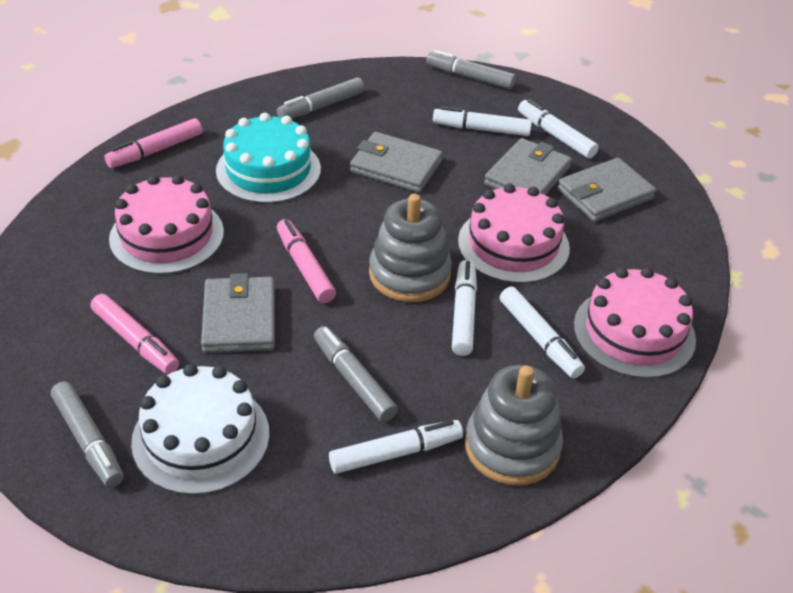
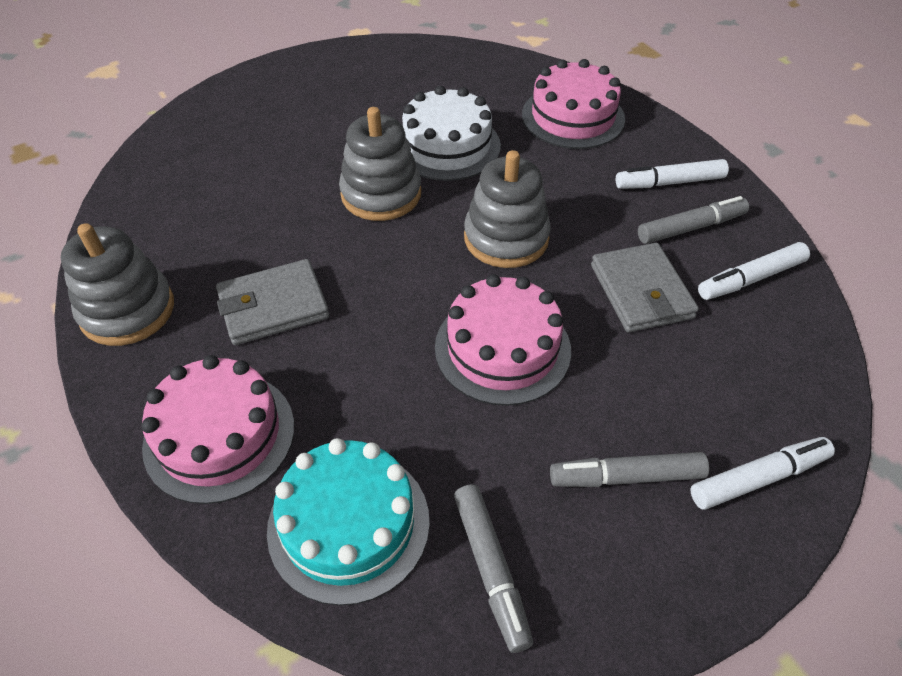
grey marker: 4 -> 3
grey stacking toy: 2 -> 3
grey wallet: 4 -> 2
pink marker: 3 -> 0
white marker: 5 -> 3

